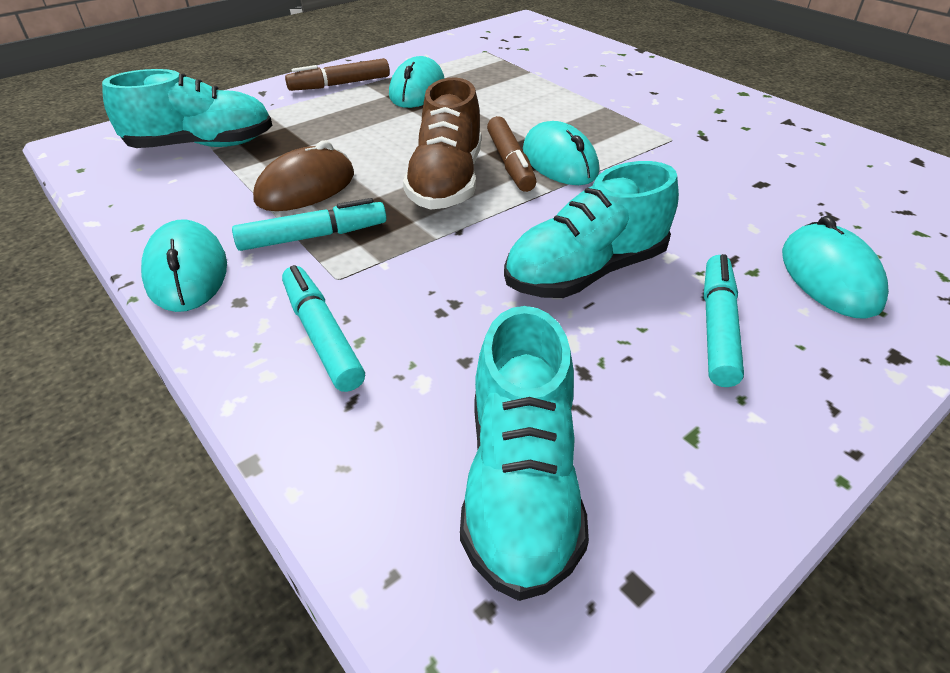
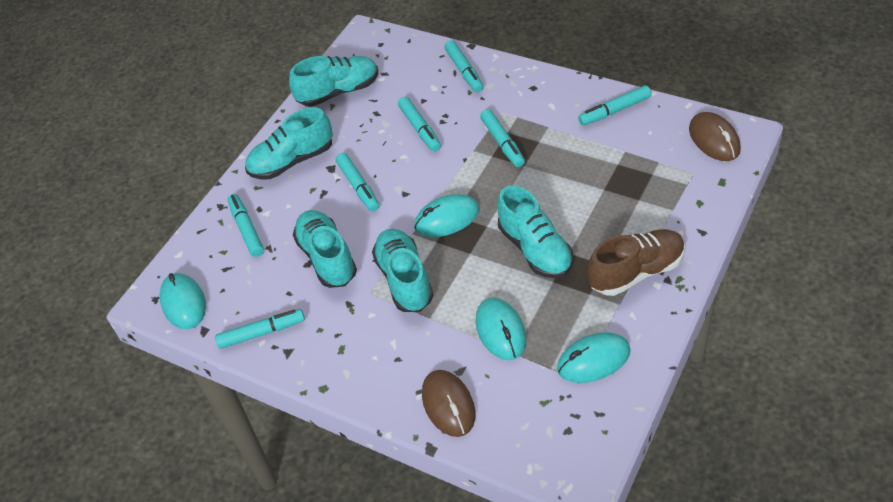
brown marker: 2 -> 0
brown mouse: 1 -> 2
turquoise marker: 3 -> 7
turquoise shoe: 3 -> 5

